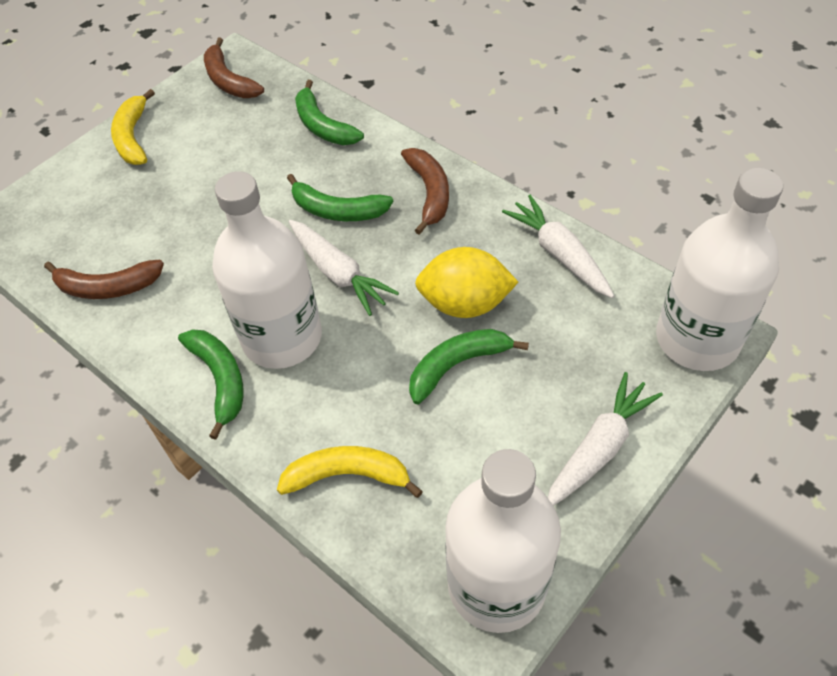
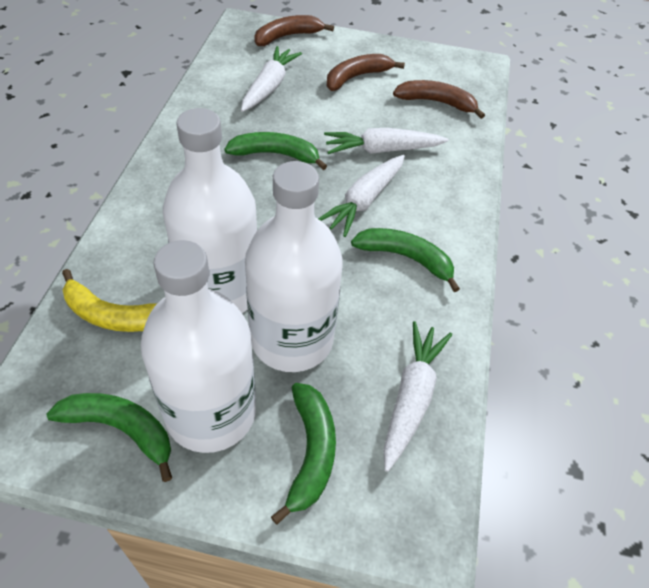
white carrot: 3 -> 4
yellow banana: 2 -> 1
yellow lemon: 1 -> 0

